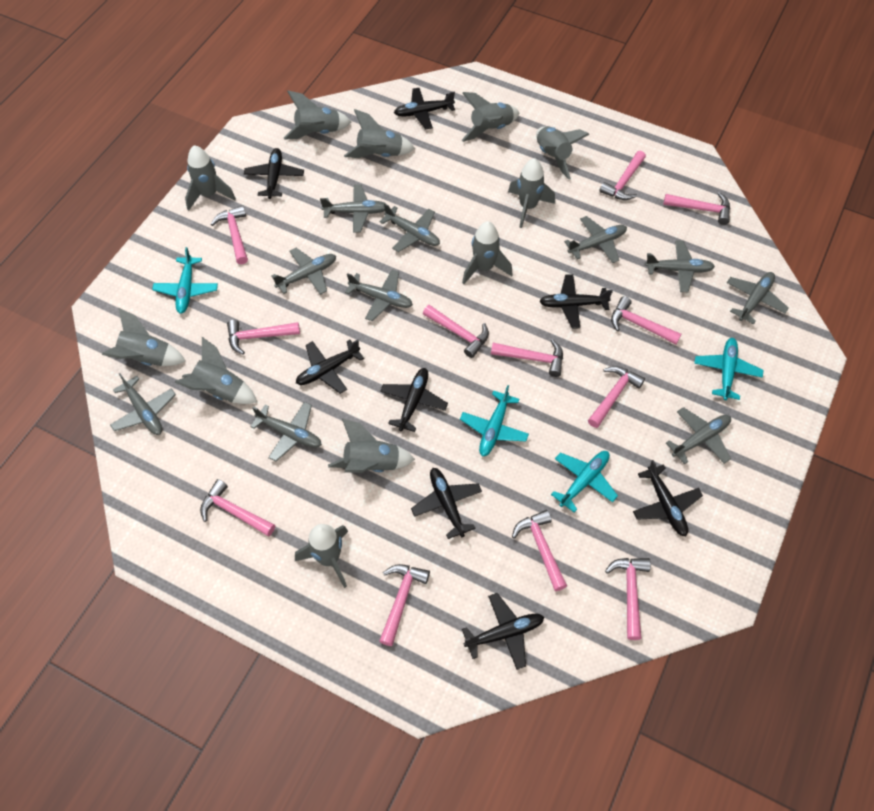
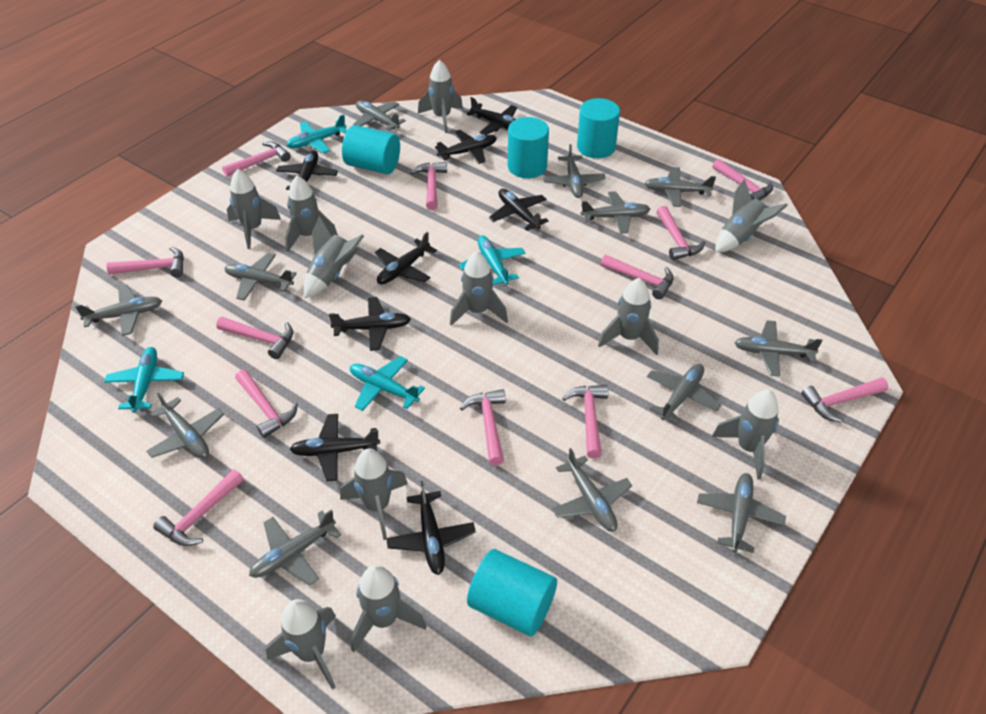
grey plane: 10 -> 12
turquoise cylinder: 0 -> 4

